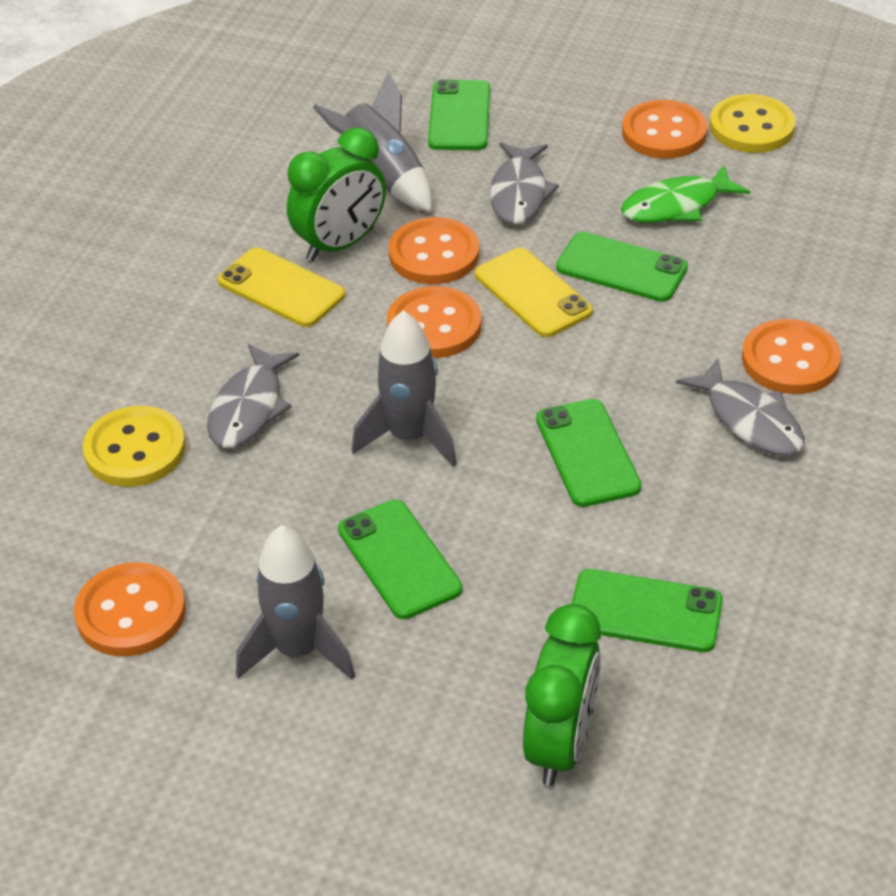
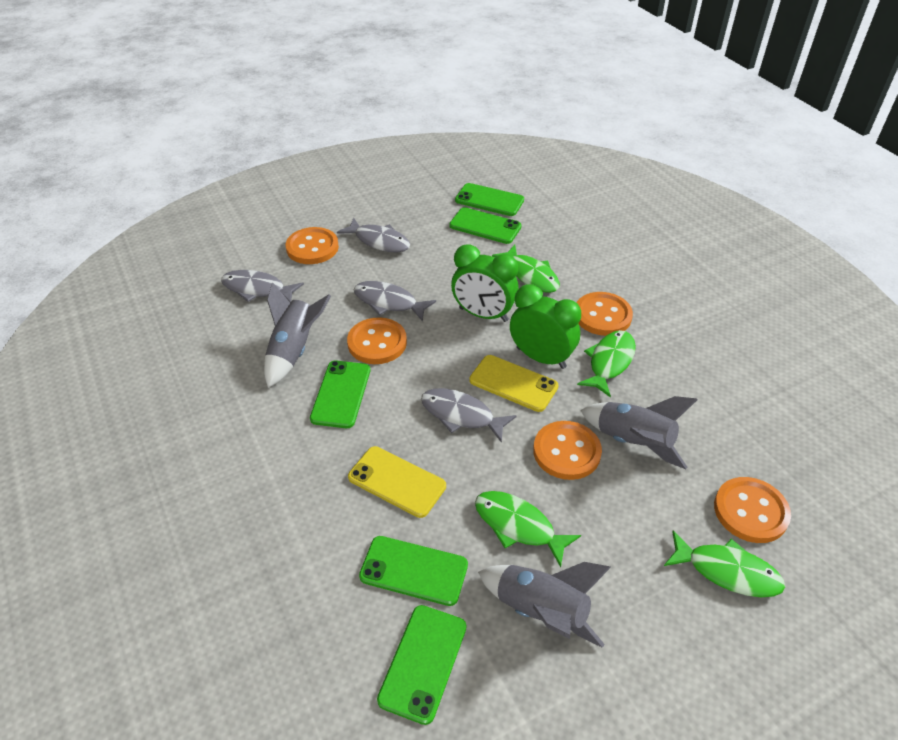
green fish: 1 -> 4
grey fish: 3 -> 4
yellow button: 2 -> 0

